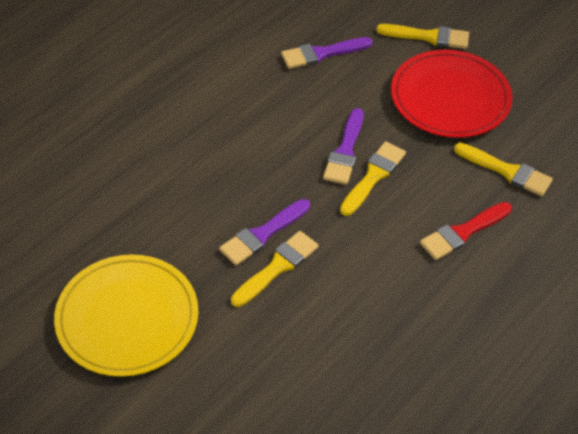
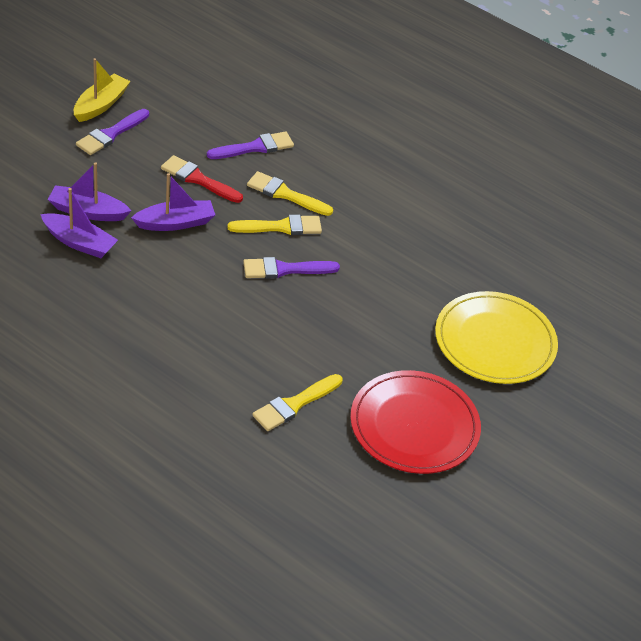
purple boat: 0 -> 3
yellow boat: 0 -> 1
yellow brush: 4 -> 3

